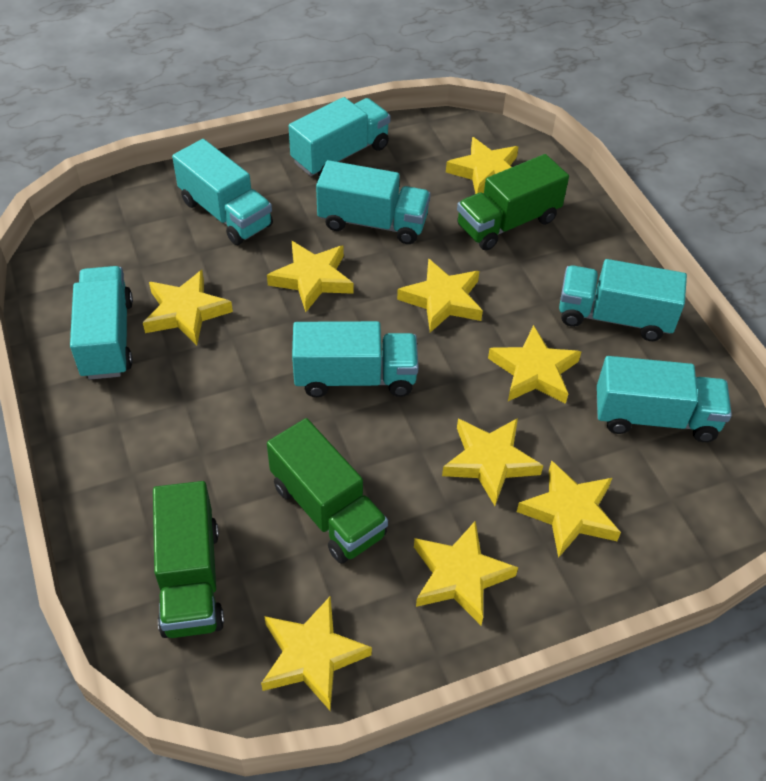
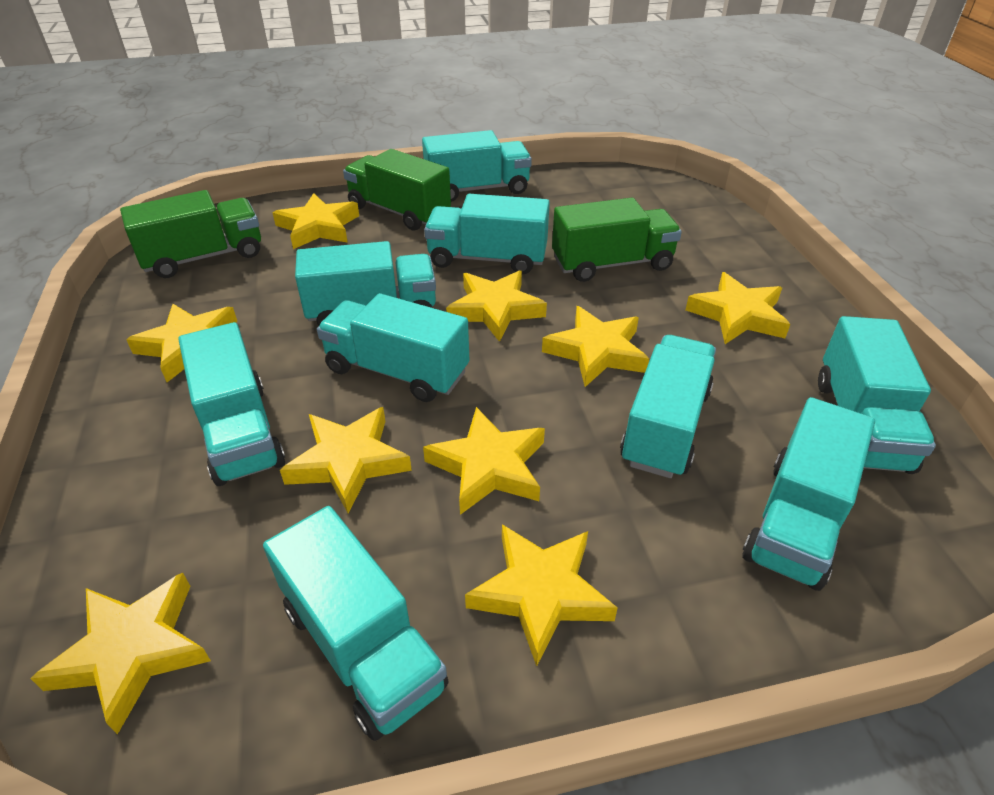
turquoise truck: 7 -> 9

